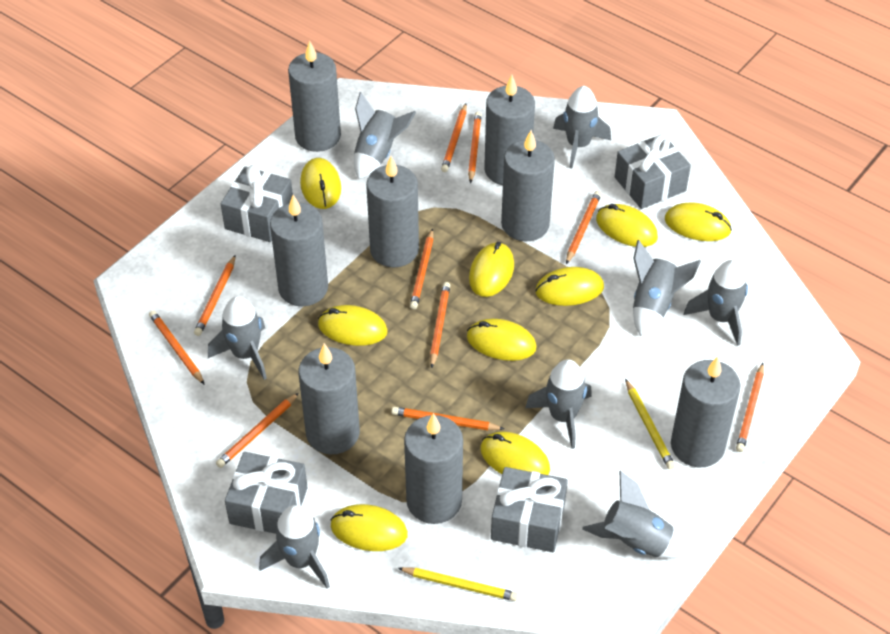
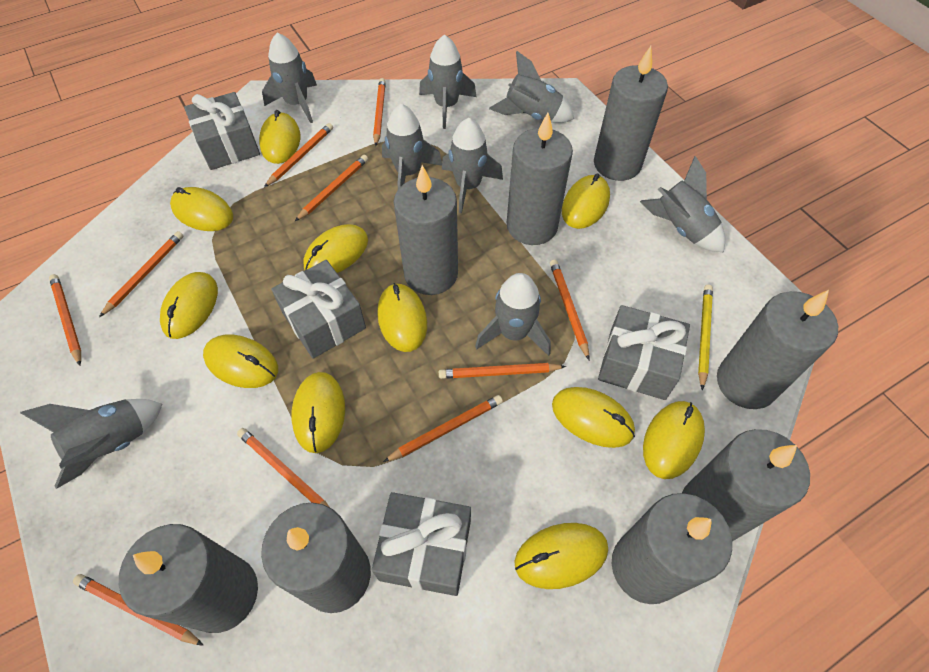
yellow mouse: 9 -> 11
yellow pencil: 2 -> 1

